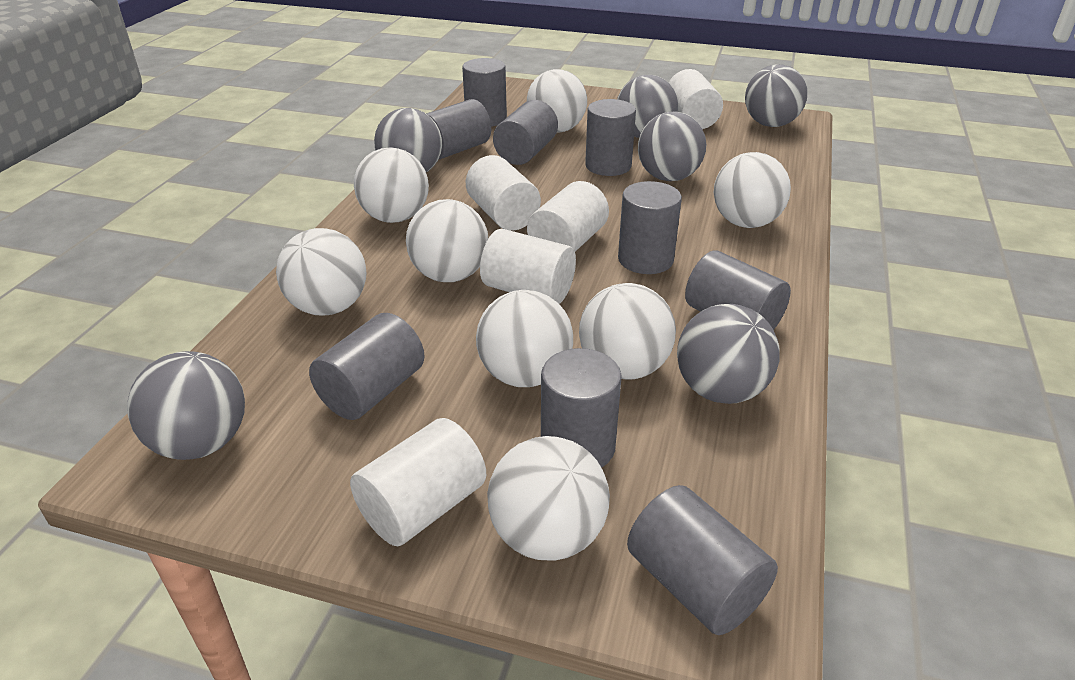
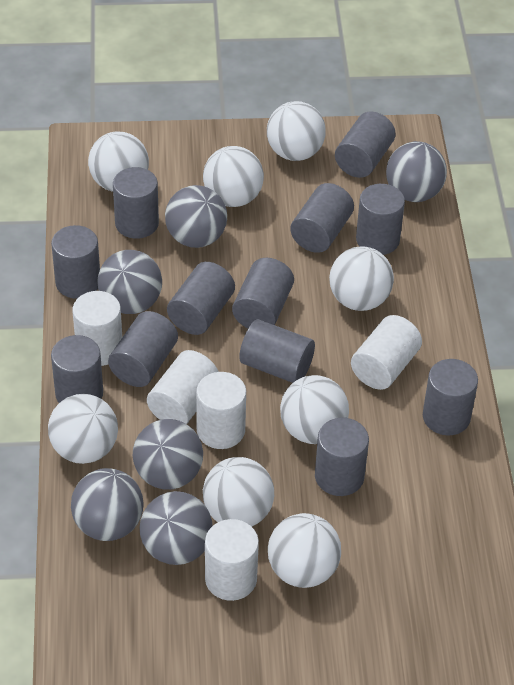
grey cylinder: 9 -> 12

